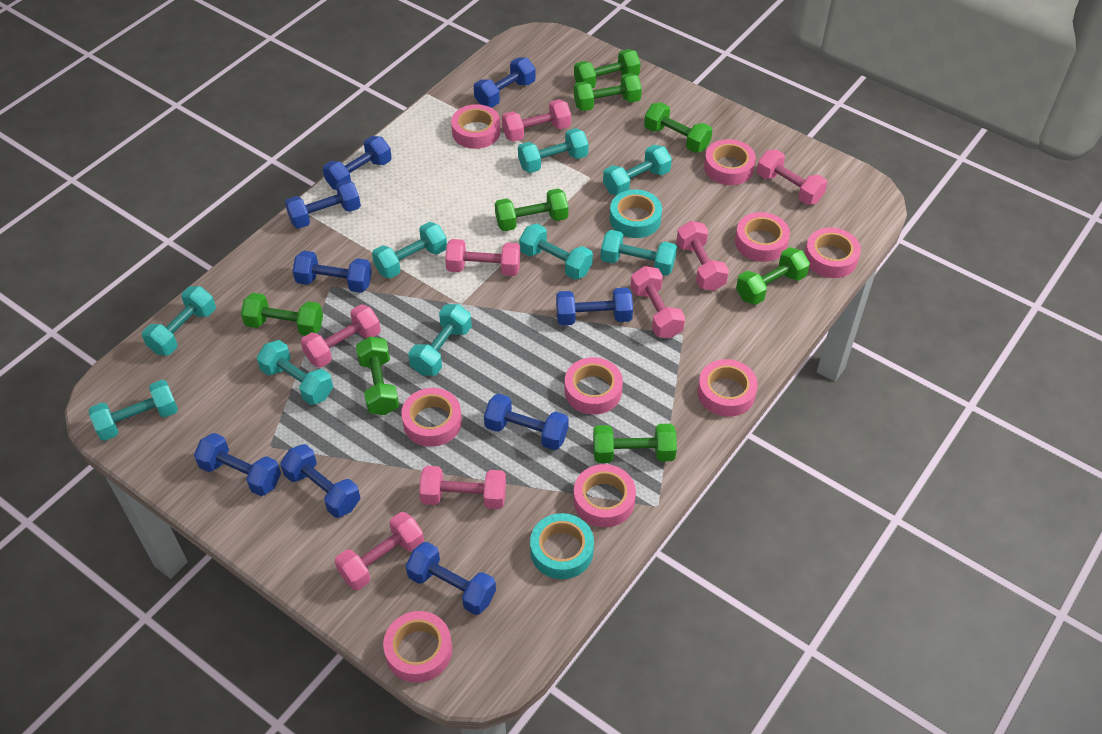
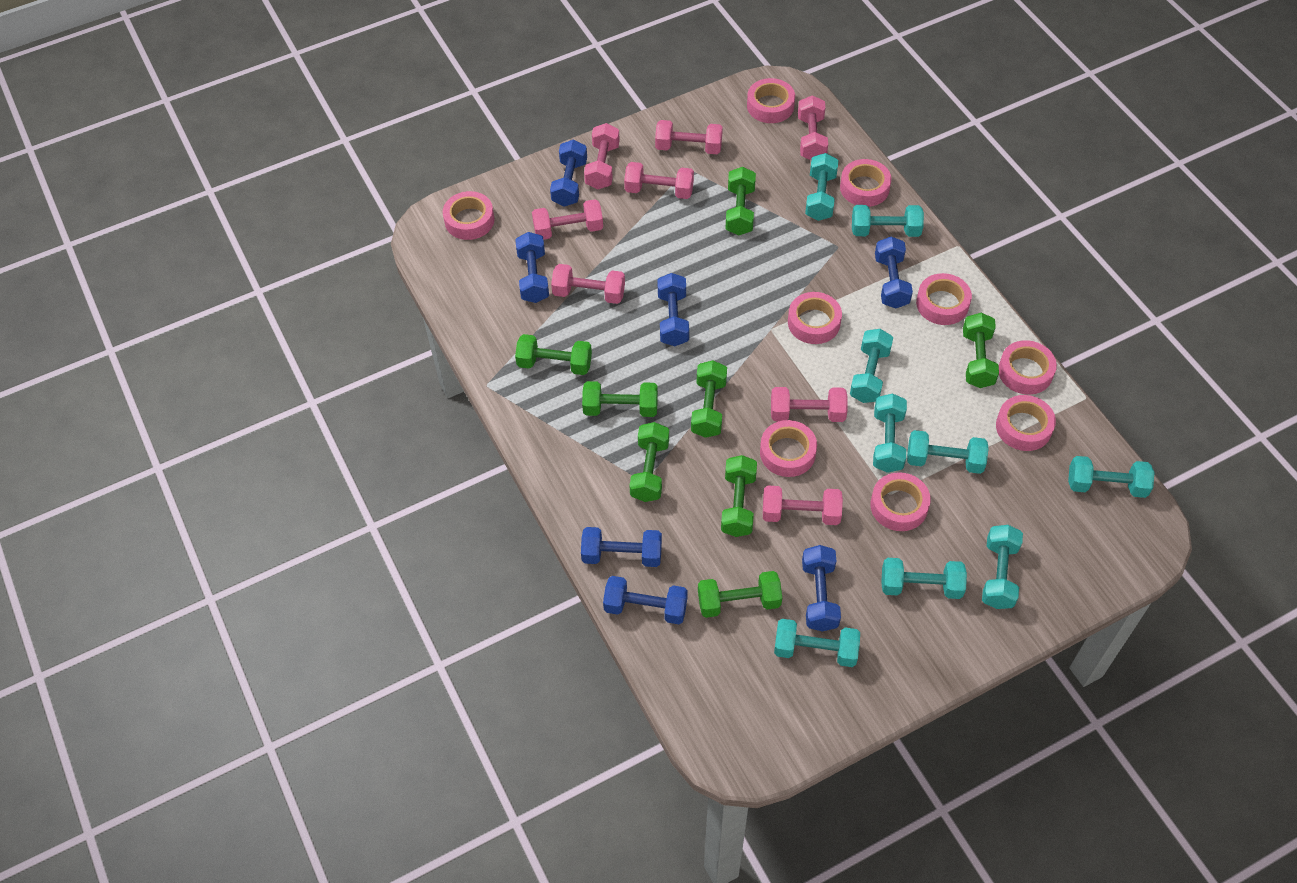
blue dumbbell: 9 -> 7
turquoise tape: 2 -> 0

